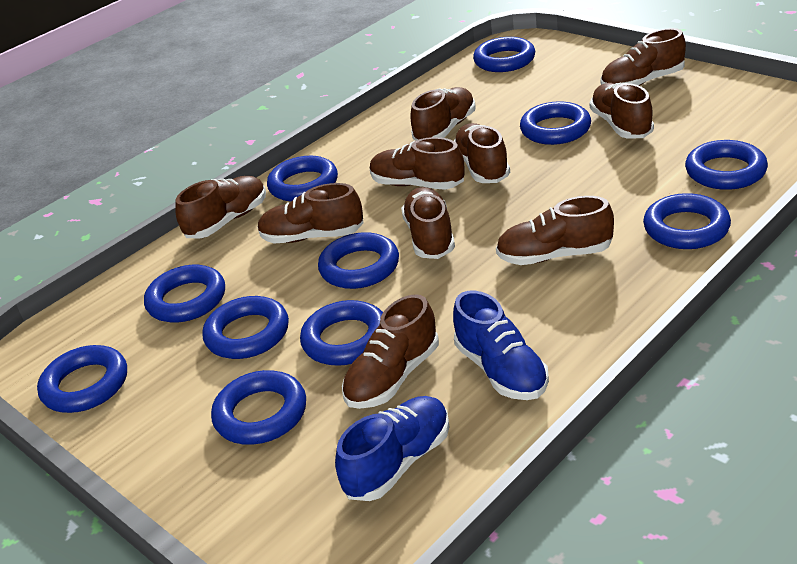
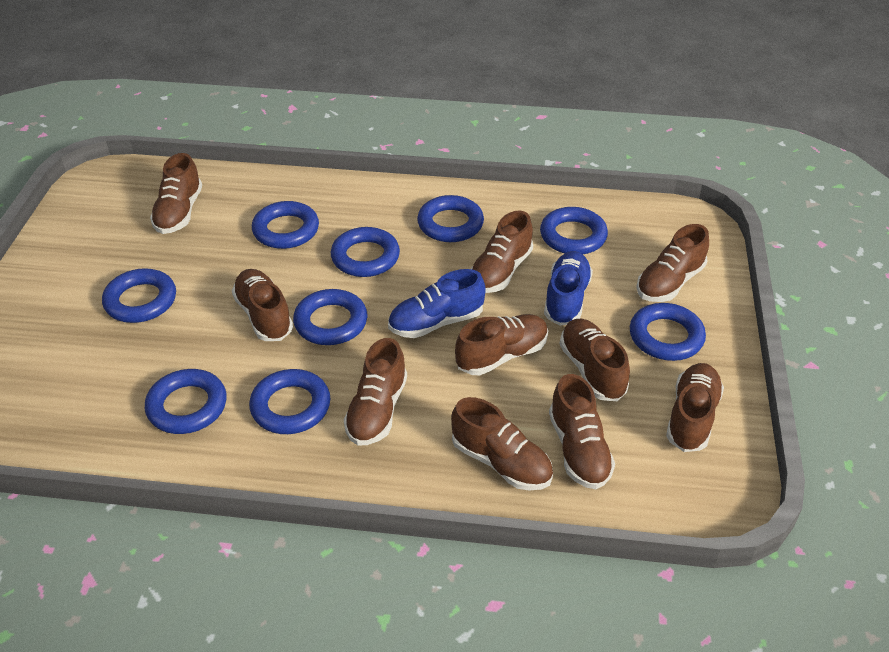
blue ring: 11 -> 9

